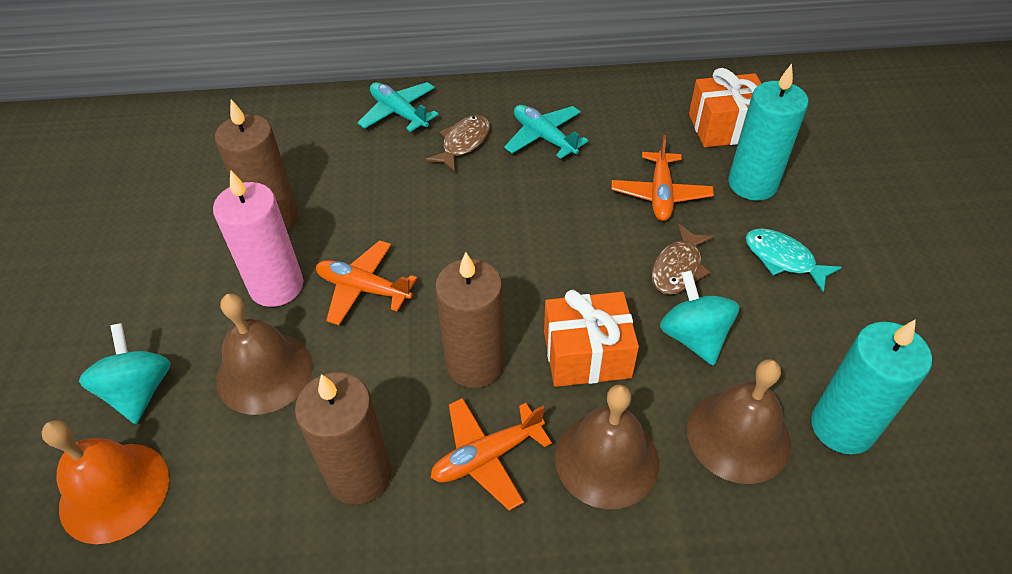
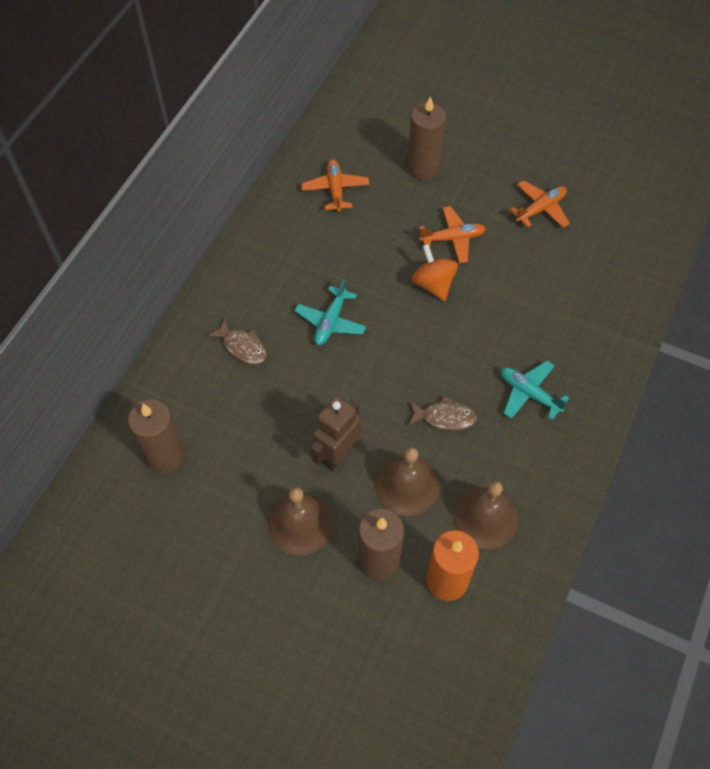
brown robot: 0 -> 1
orange bell: 1 -> 0
orange candle: 0 -> 1
orange gift: 2 -> 0
orange spinning top: 0 -> 1
pink candle: 1 -> 0
turquoise candle: 2 -> 0
turquoise fish: 1 -> 0
turquoise spinning top: 2 -> 0

